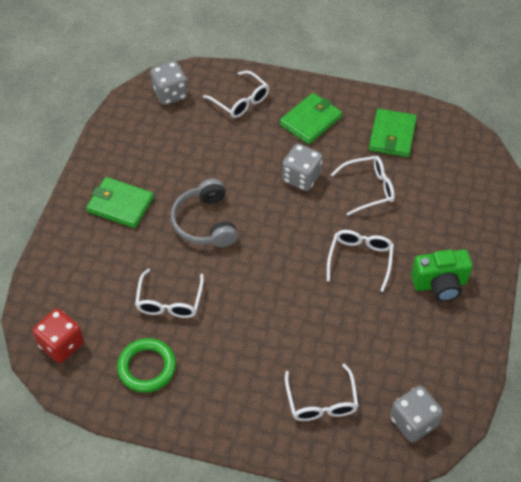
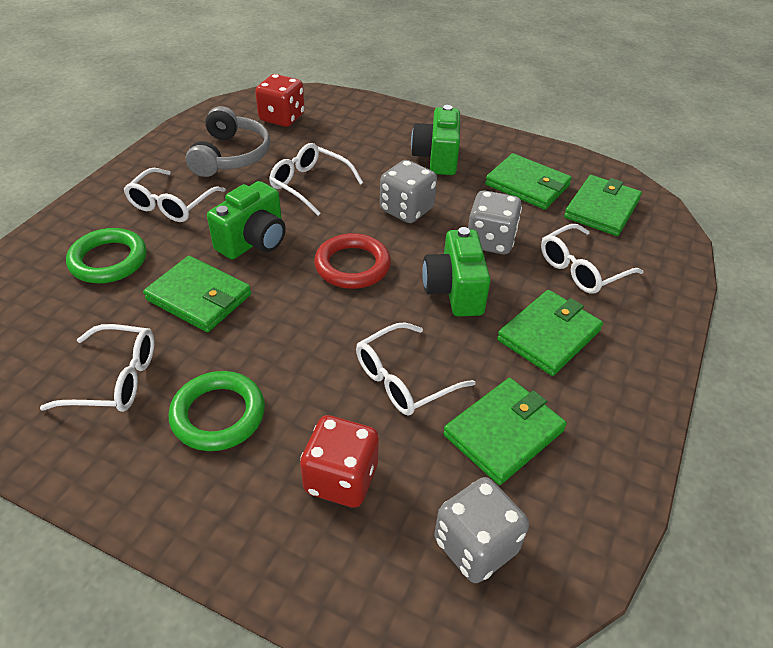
green camera: 1 -> 3
green ring: 1 -> 2
green wallet: 3 -> 5
red dice: 1 -> 2
red ring: 0 -> 1

